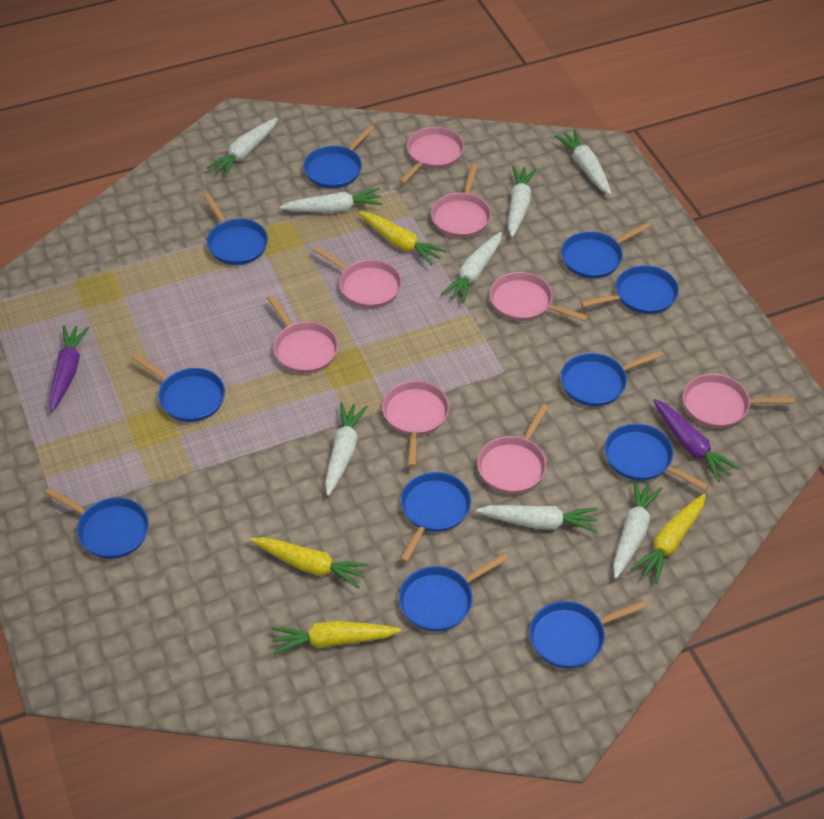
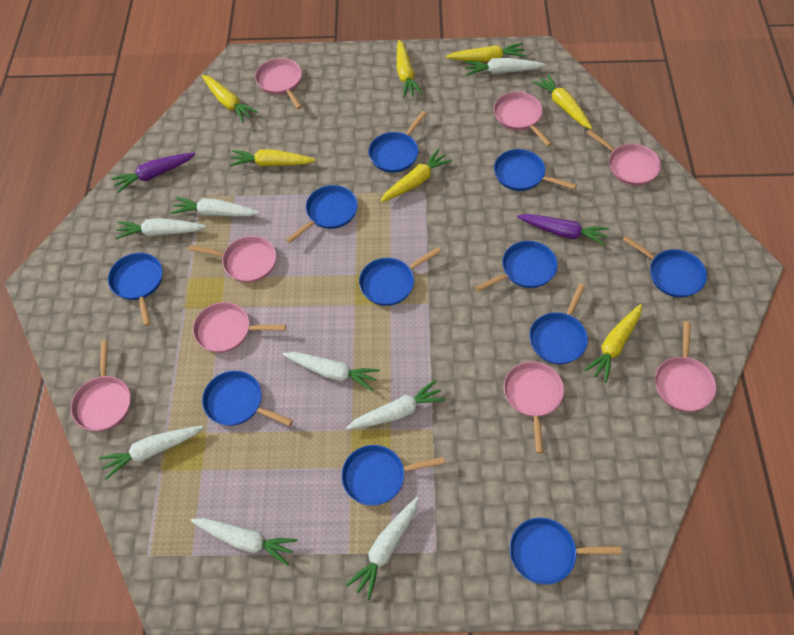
yellow carrot: 4 -> 7

